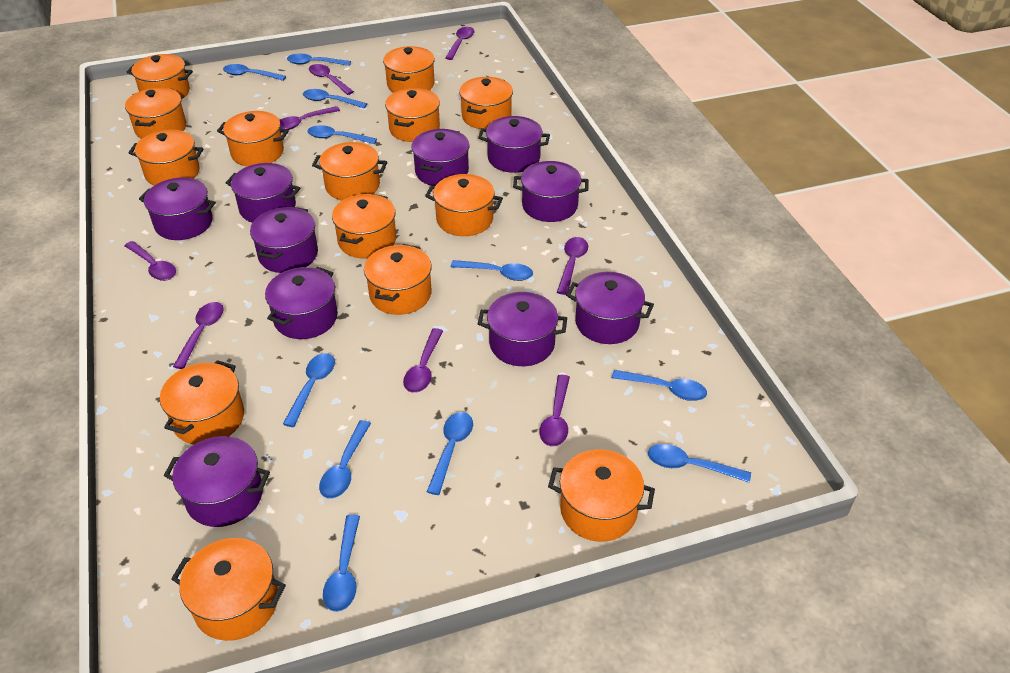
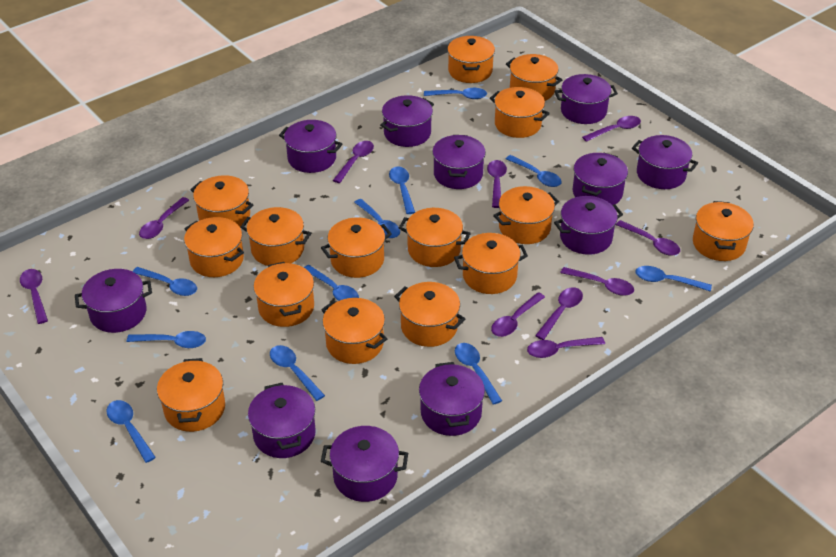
orange pot: 14 -> 15
purple pot: 10 -> 11
purple spoon: 8 -> 10

